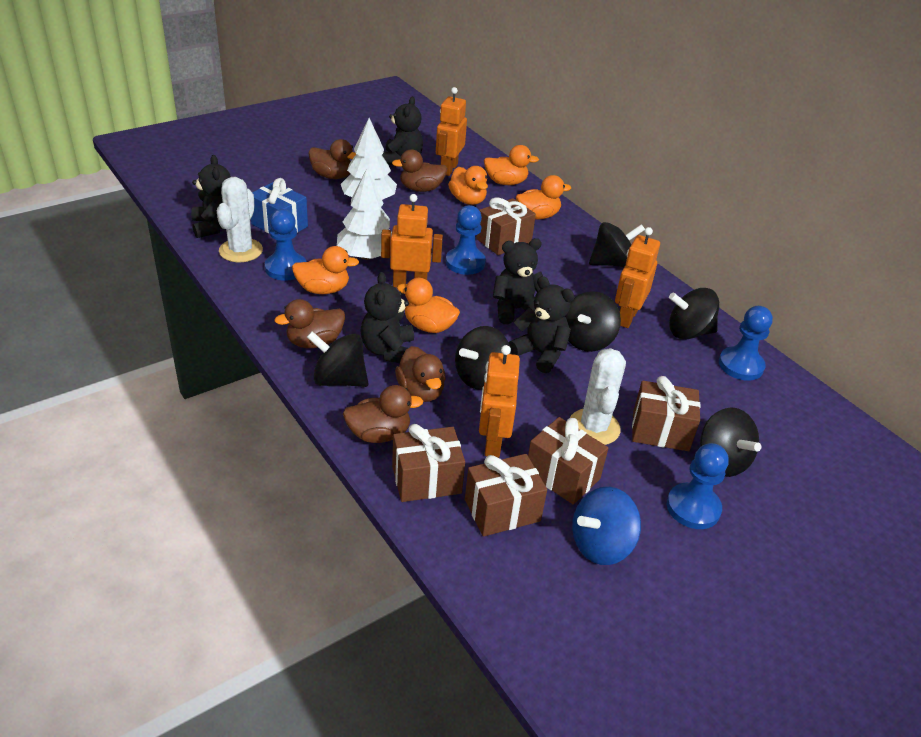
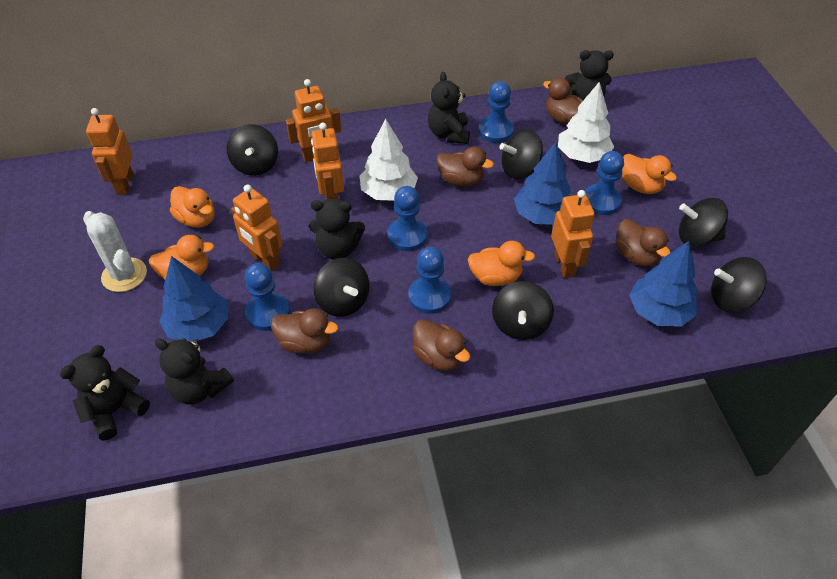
blue gift: 1 -> 0
blue pawn: 4 -> 5
blue spinning top: 1 -> 0
blue tree: 0 -> 3
brown gift: 5 -> 0
orange duck: 5 -> 4
orange robot: 4 -> 5
white cactus: 2 -> 1

